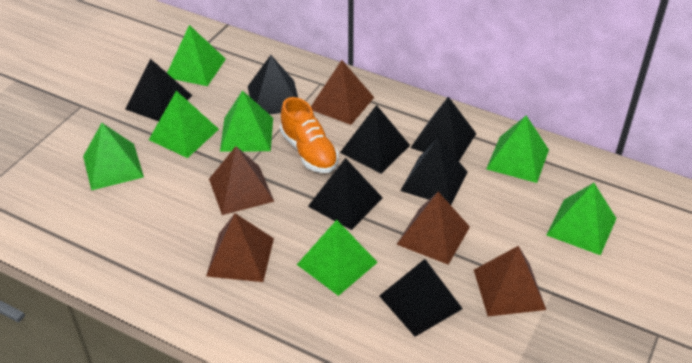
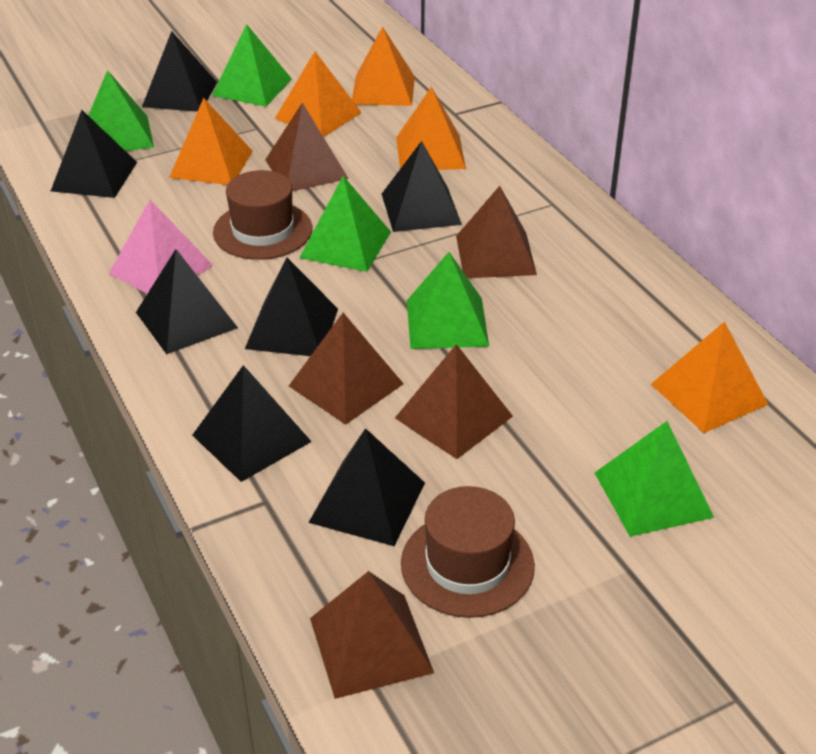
brown hat: 0 -> 2
green pyramid: 7 -> 5
orange pyramid: 0 -> 5
orange shoe: 1 -> 0
pink pyramid: 0 -> 1

